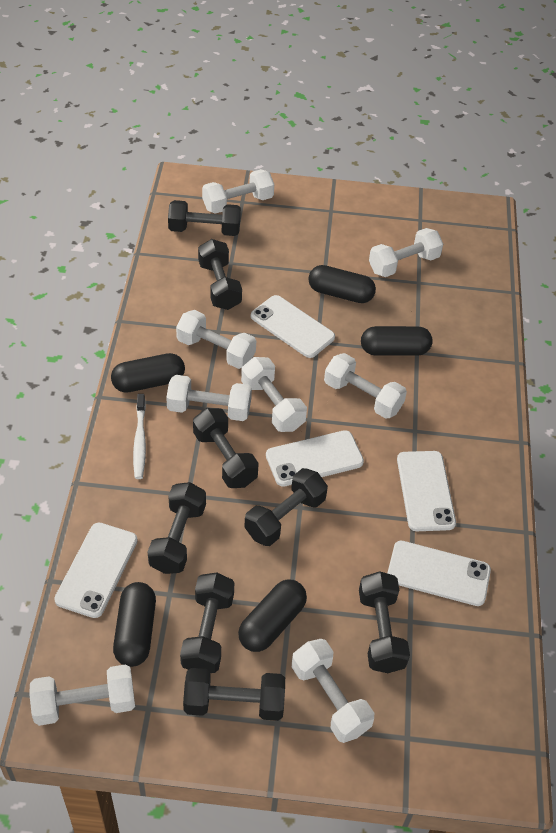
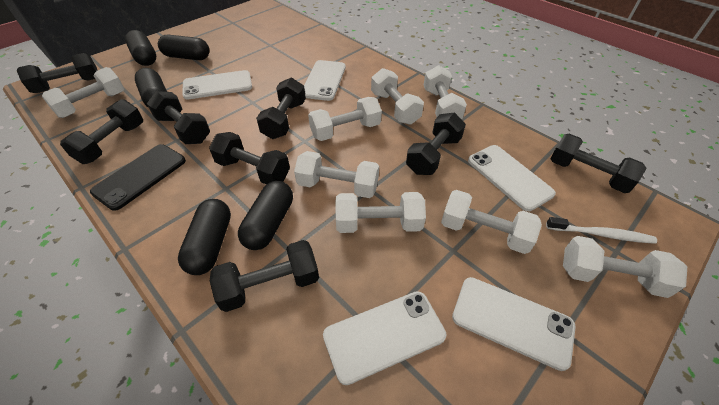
black phone: 0 -> 1

